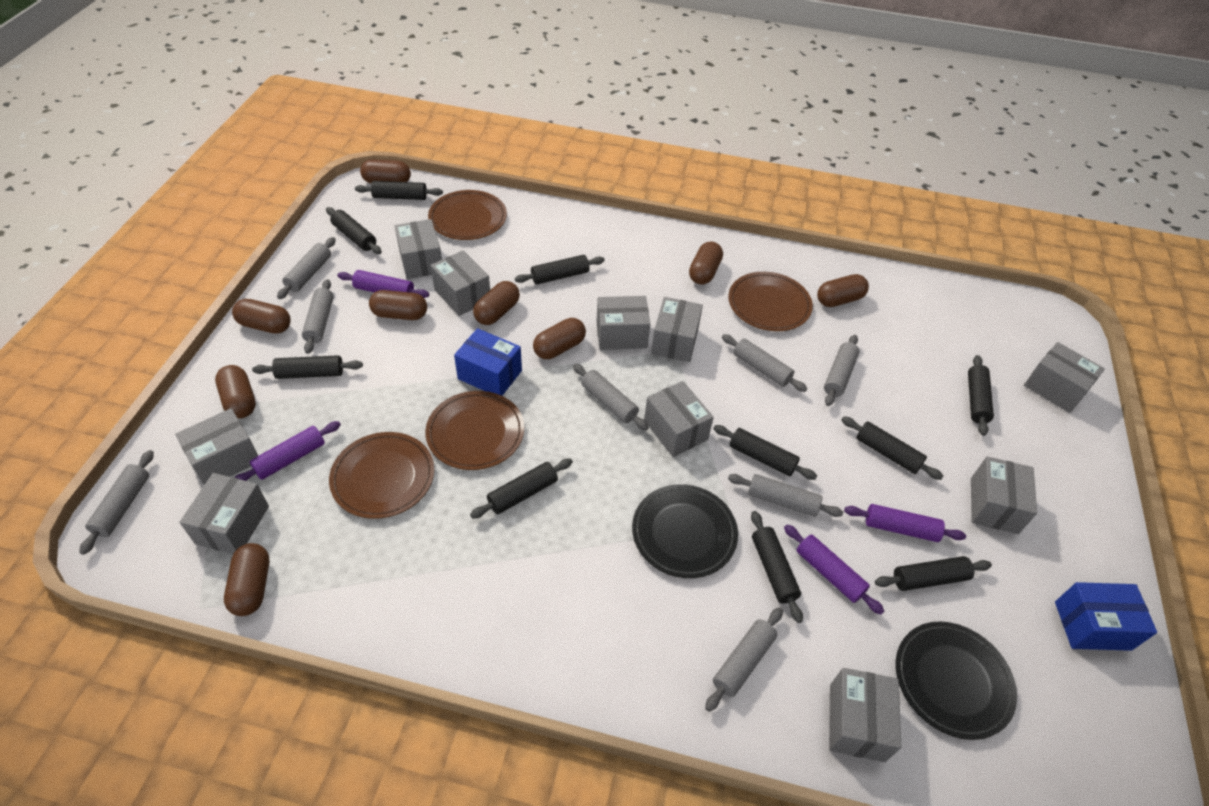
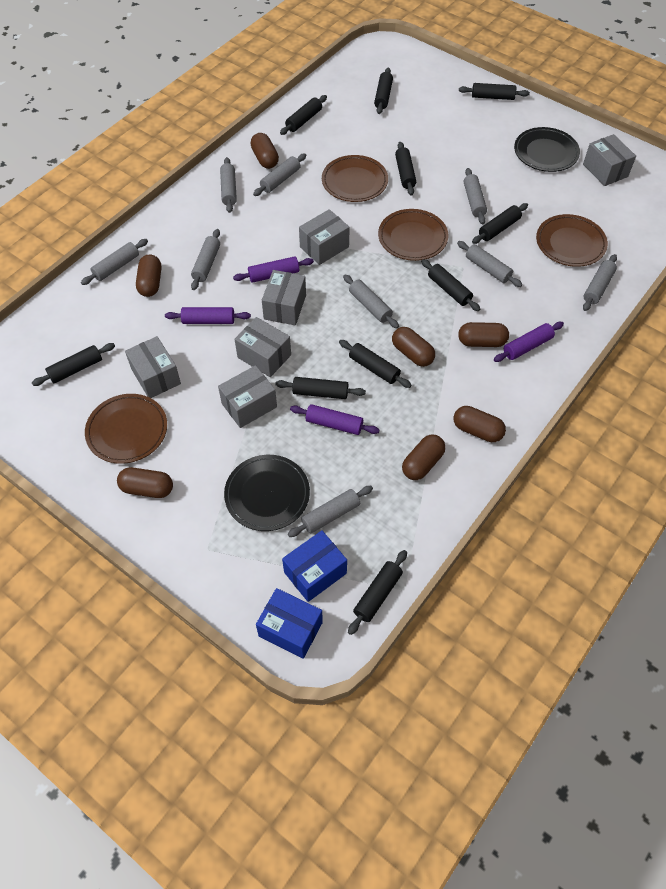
brown capsule: 9 -> 7
grey box: 10 -> 6
grey rolling pin: 8 -> 9

